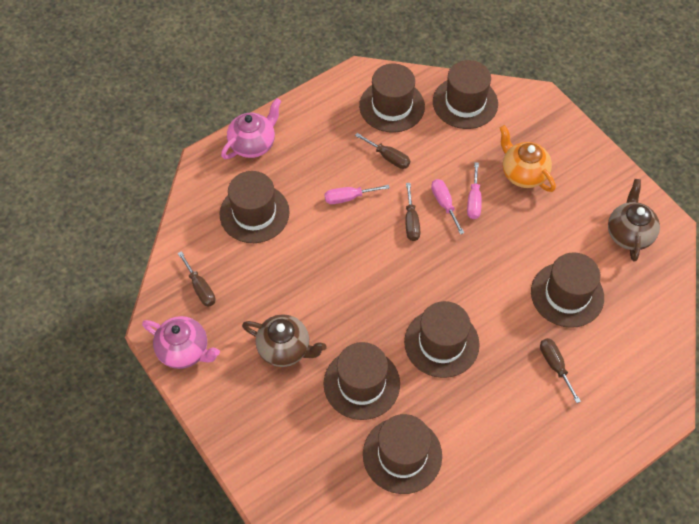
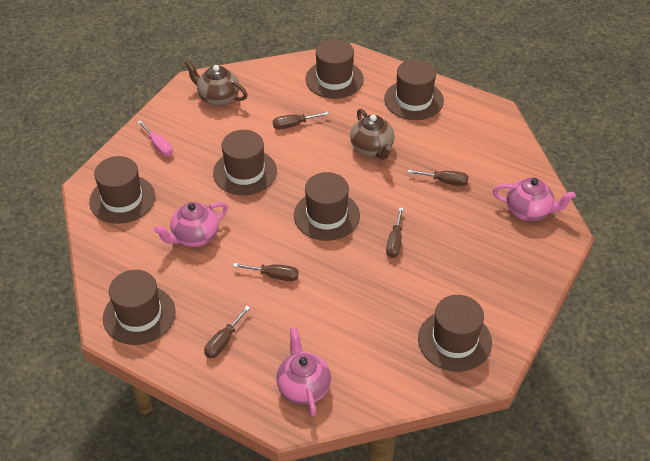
brown screwdriver: 4 -> 5
orange teapot: 1 -> 0
pink screwdriver: 3 -> 1
pink teapot: 2 -> 3

